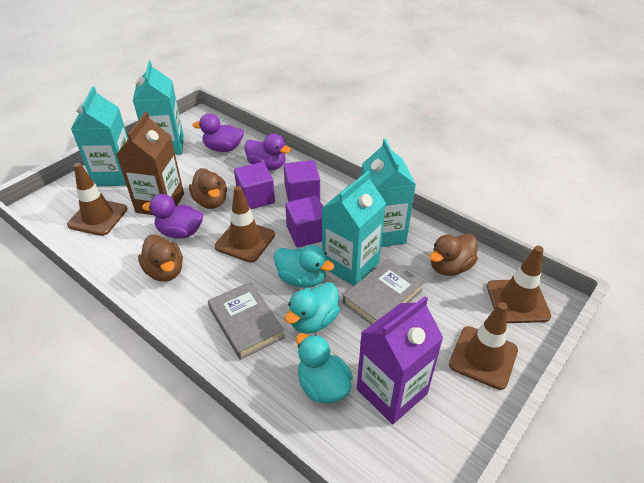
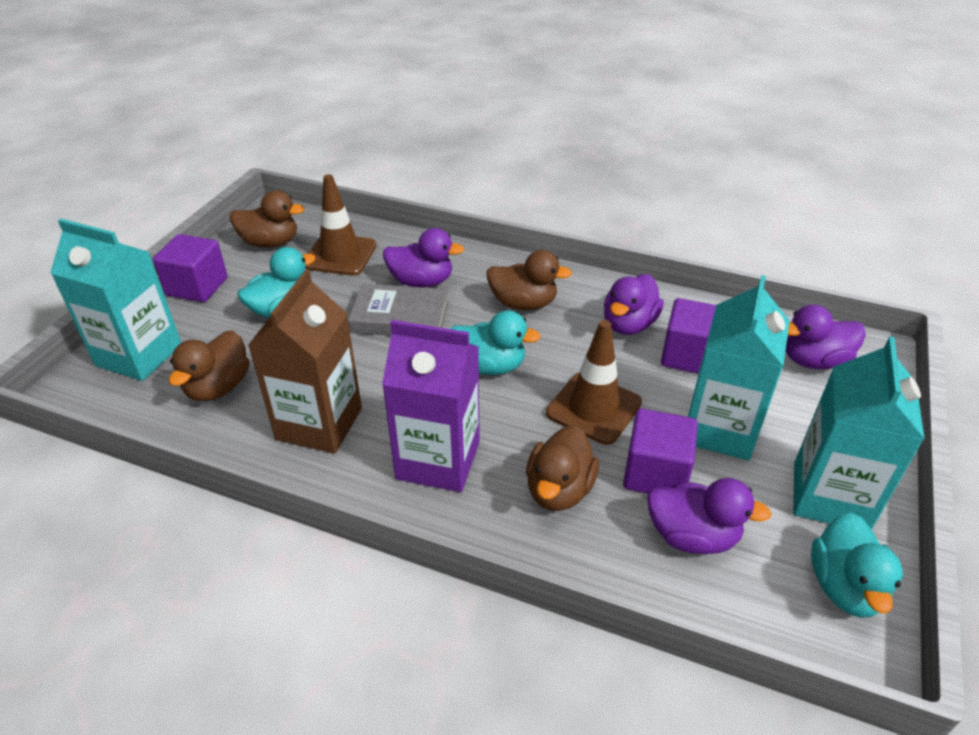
brown duck: 3 -> 4
brown traffic cone: 4 -> 2
grey book: 2 -> 1
purple duck: 3 -> 4
turquoise carton: 4 -> 3

